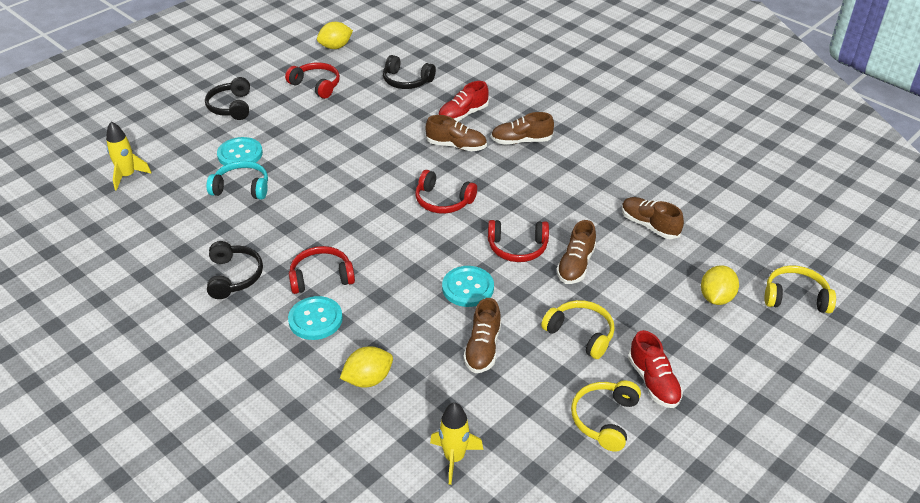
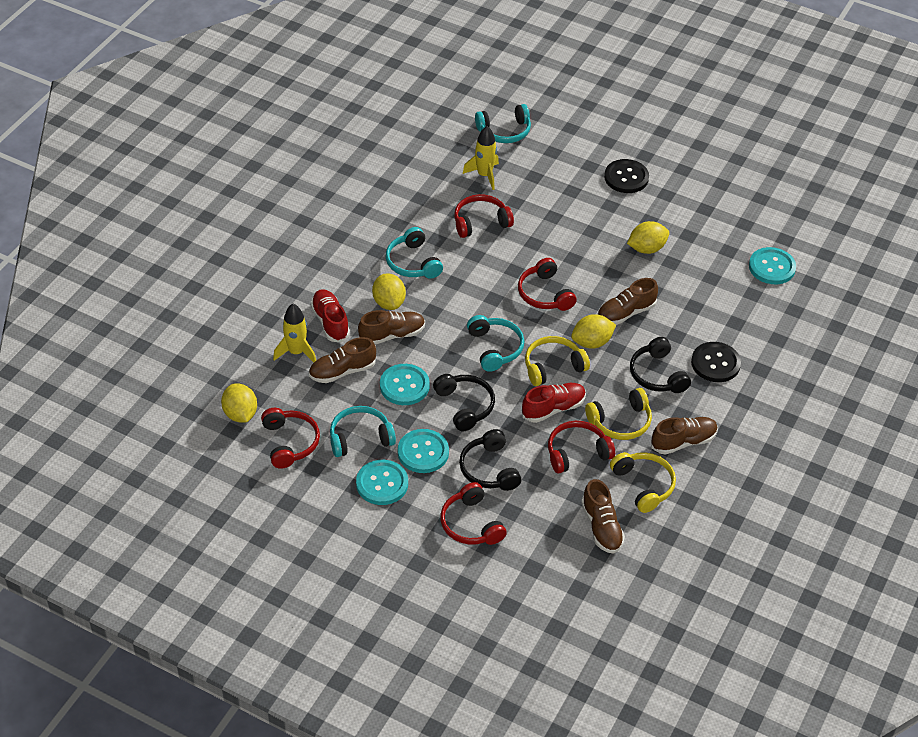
black button: 0 -> 2
red headphones: 4 -> 5
turquoise button: 3 -> 4
turquoise headphones: 1 -> 4
yellow lemon: 3 -> 4

